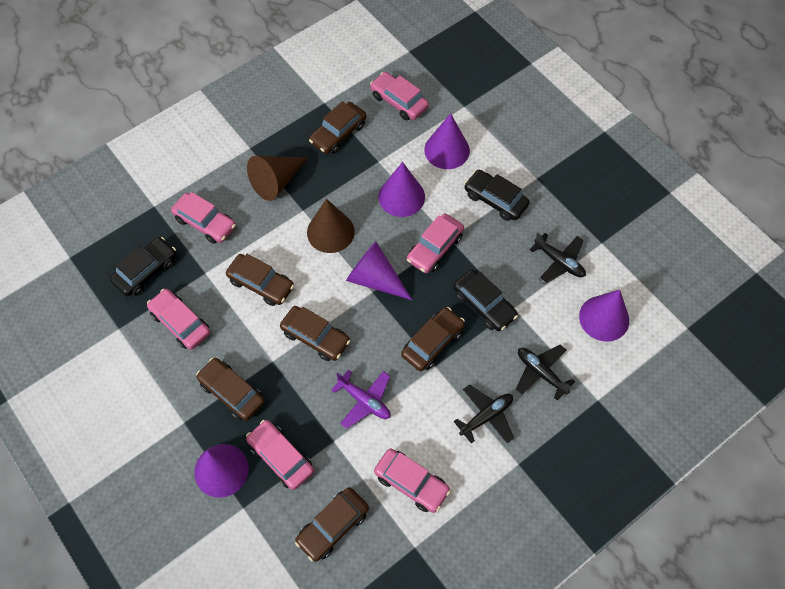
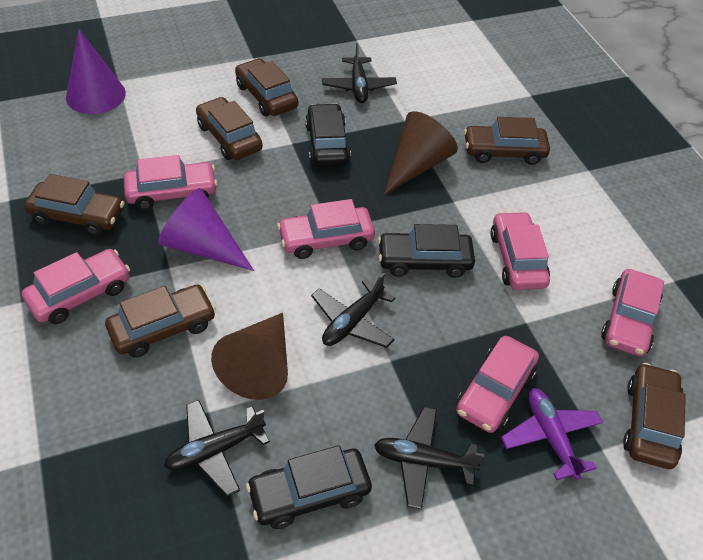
black plane: 3 -> 4
purple cone: 5 -> 2

